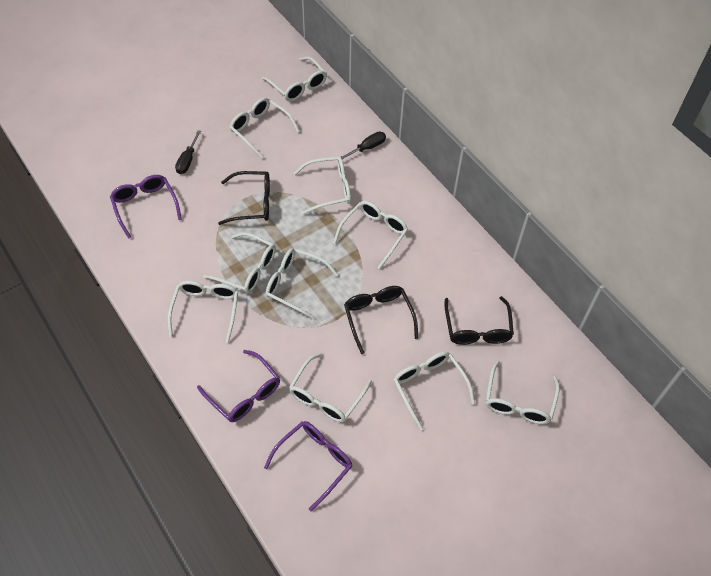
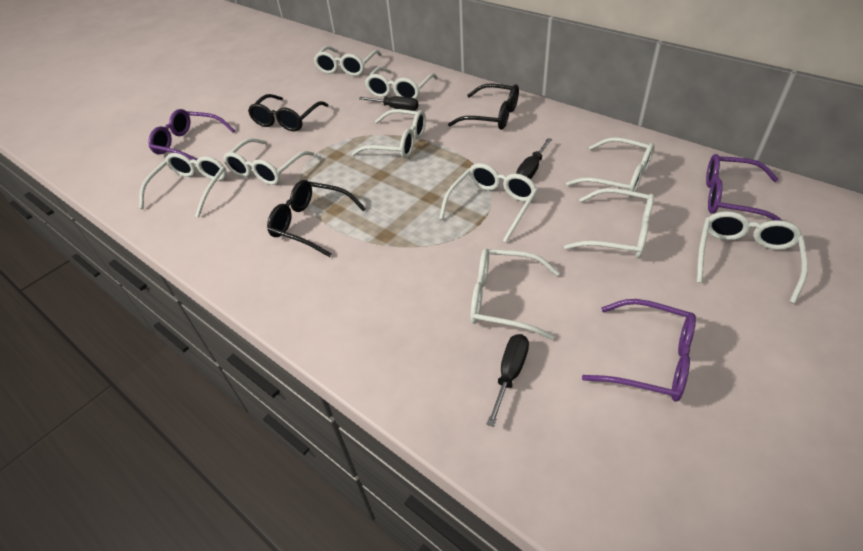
black screwdriver: 2 -> 3

